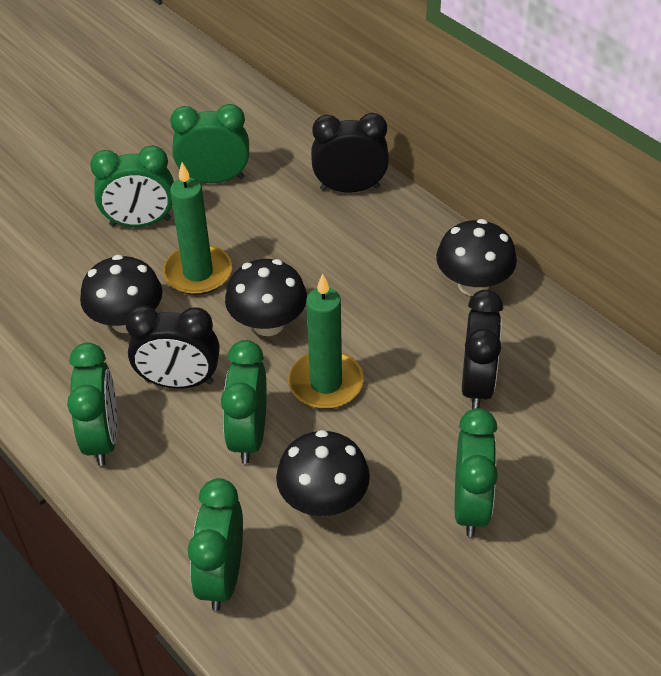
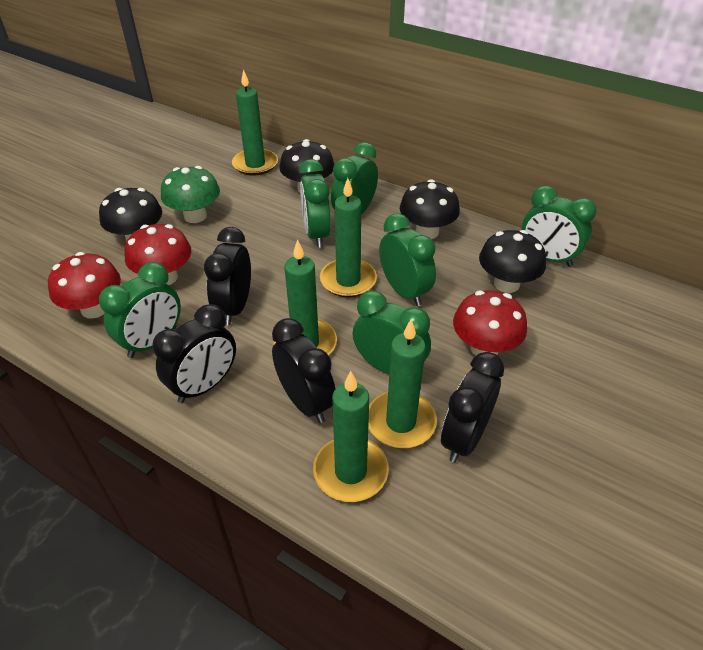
black clock: 3 -> 4
green candle: 2 -> 5
green mushroom: 0 -> 1
red mushroom: 0 -> 3

